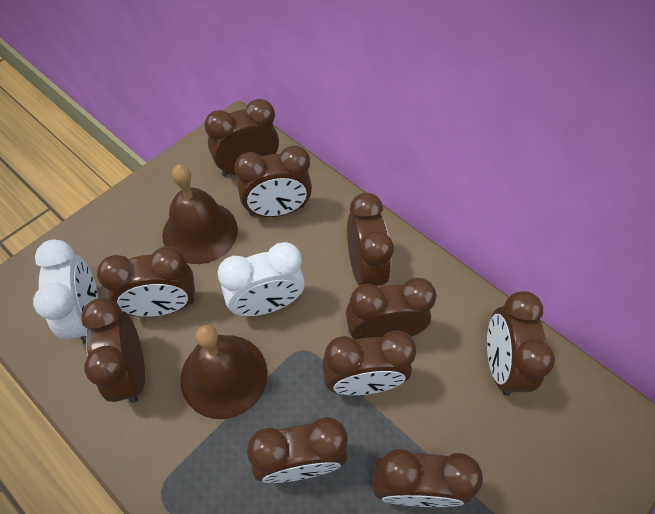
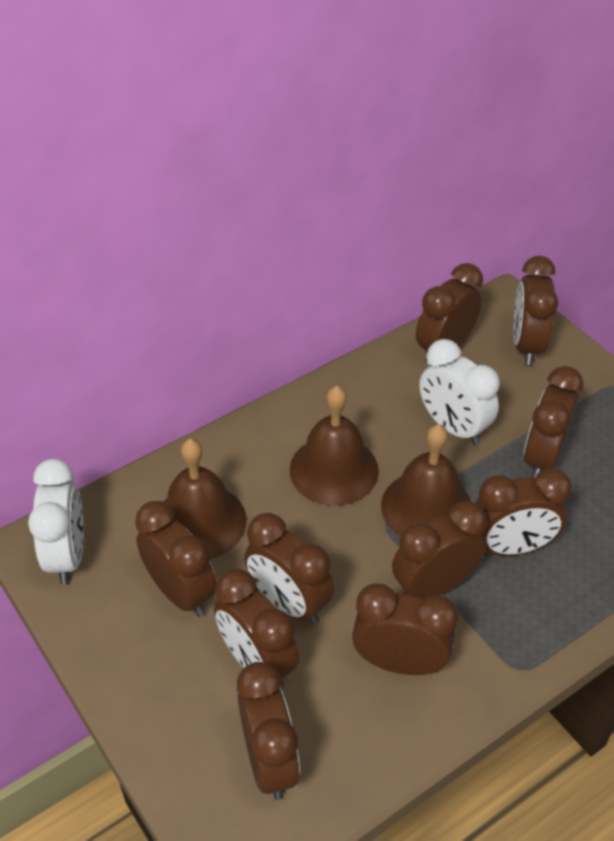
brown bell: 2 -> 3

